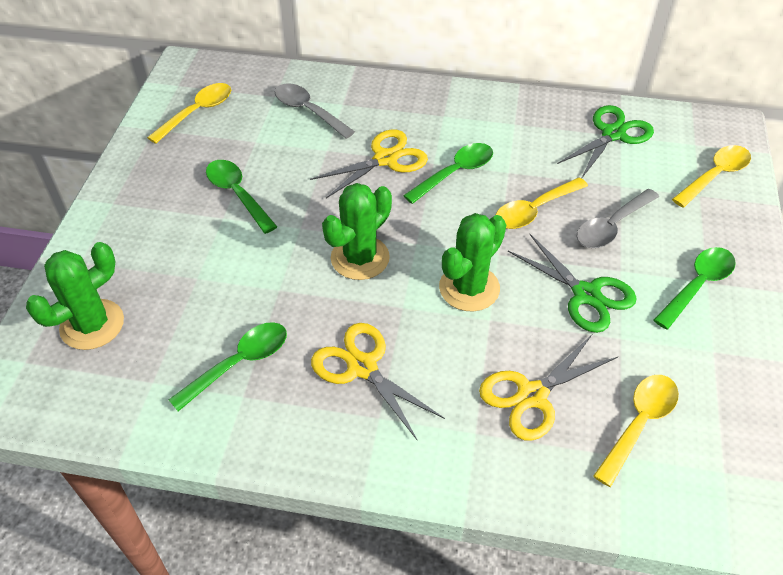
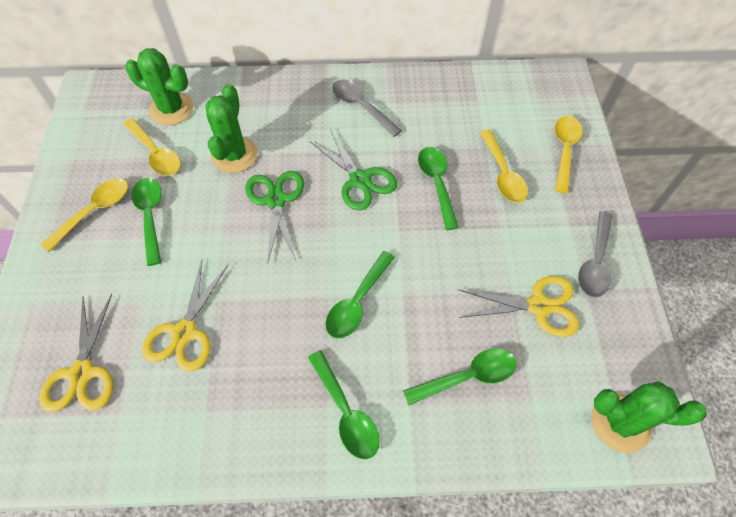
green spoon: 4 -> 5

